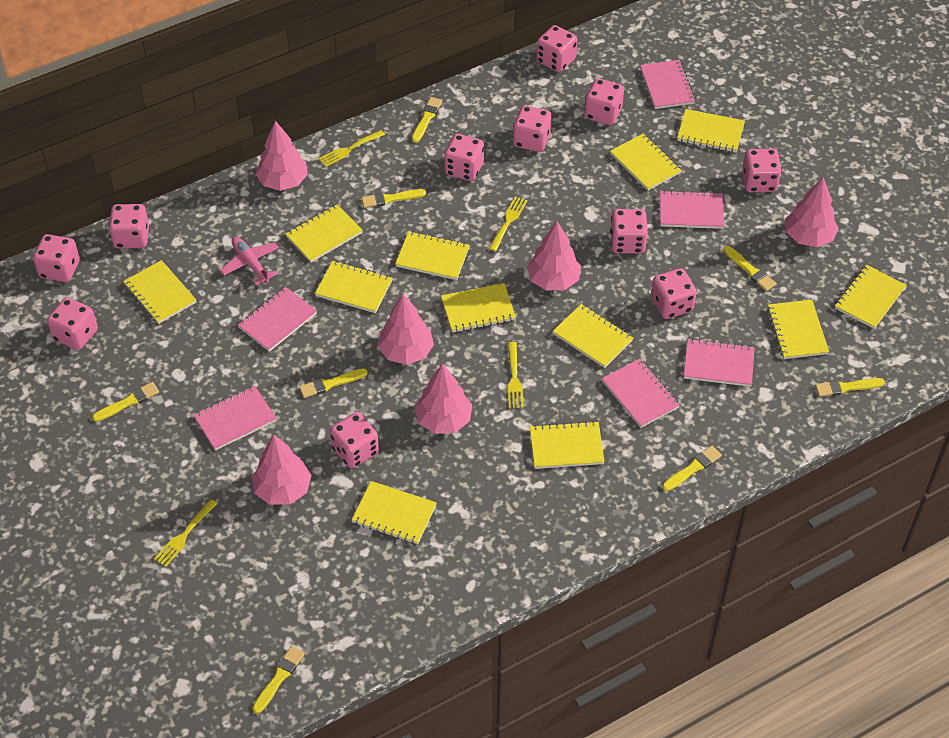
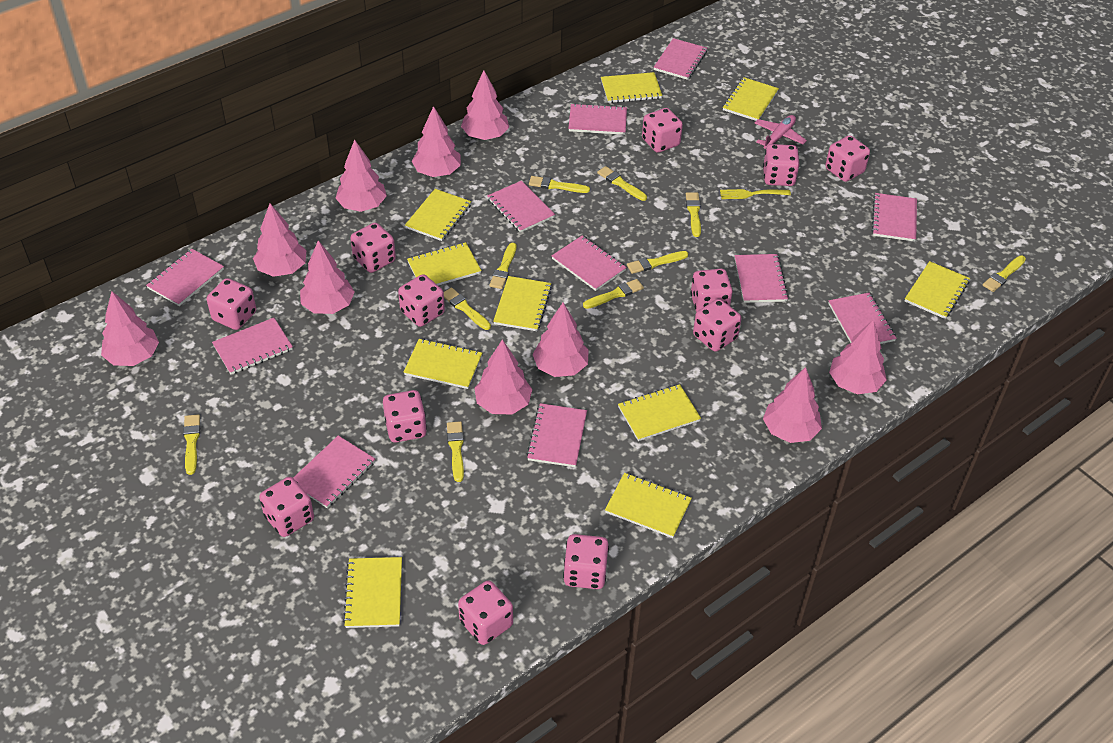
pink dice: 11 -> 12
pink notebook: 6 -> 11
pink tree: 6 -> 10
yellow brush: 8 -> 10
yellow fork: 4 -> 1
yellow notebook: 12 -> 10

